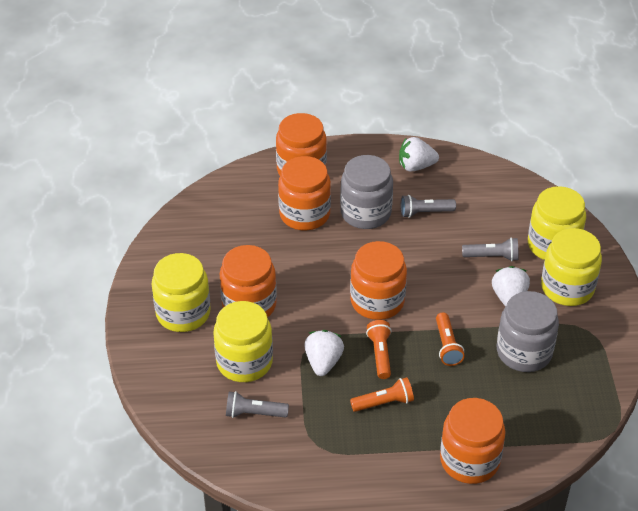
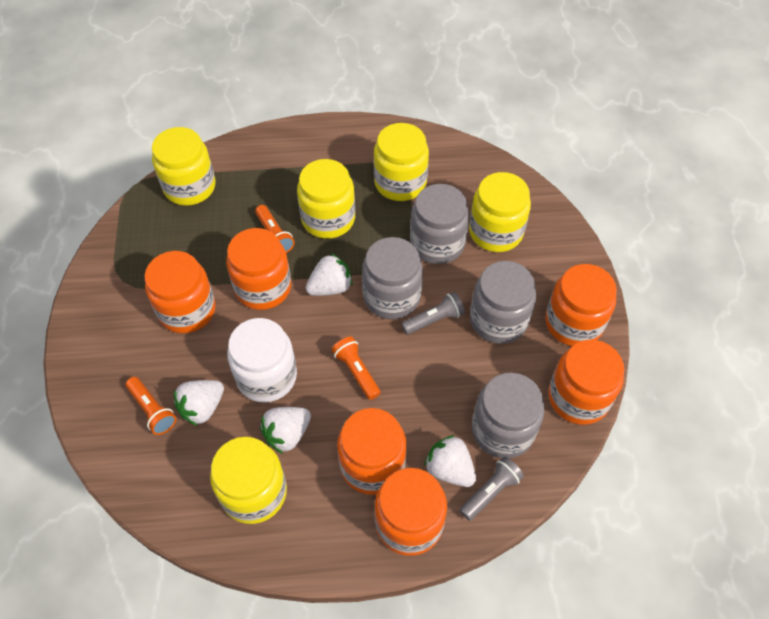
grey flashlight: 3 -> 2
grey jar: 2 -> 4
orange jar: 5 -> 6
white jar: 0 -> 1
white strawberry: 3 -> 4
yellow jar: 4 -> 5

